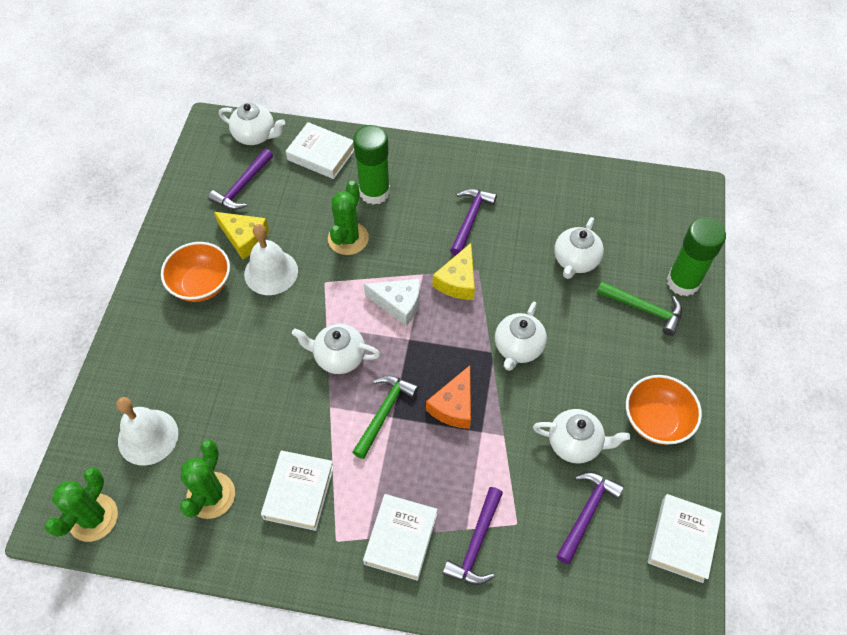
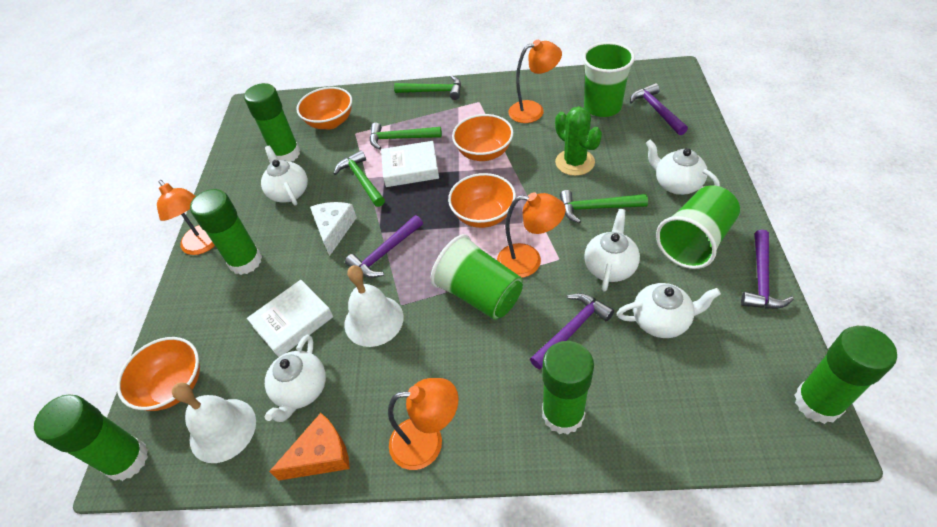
green cactus: 3 -> 1
green cup: 0 -> 3
green glue stick: 2 -> 5
green hammer: 2 -> 4
orange bowl: 2 -> 4
orange lamp: 0 -> 4
white book: 4 -> 2
yellow cheese: 2 -> 0

